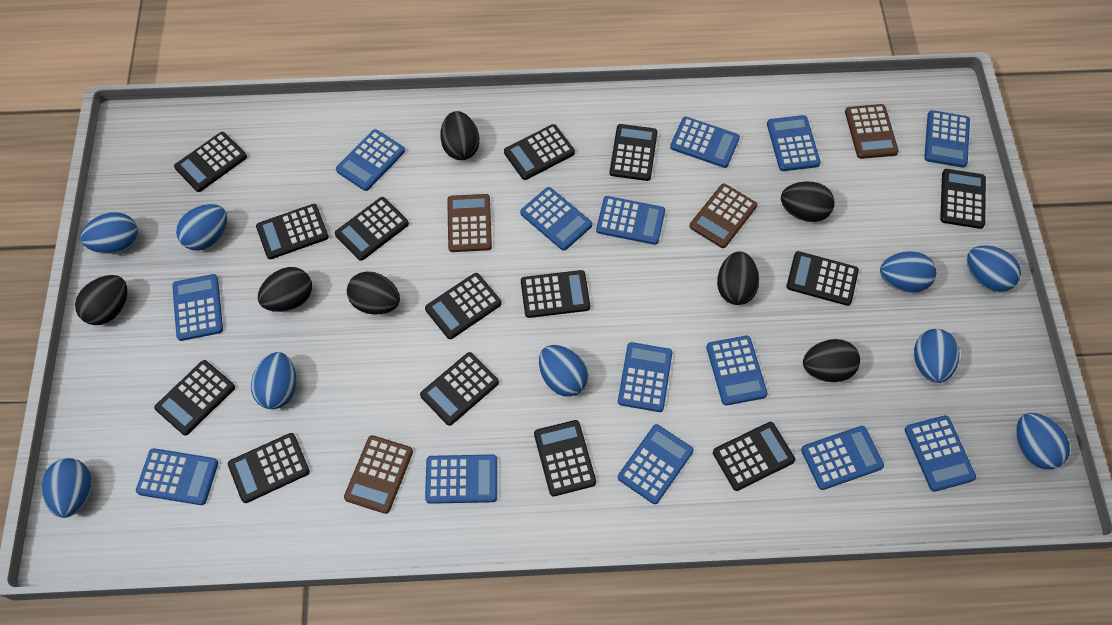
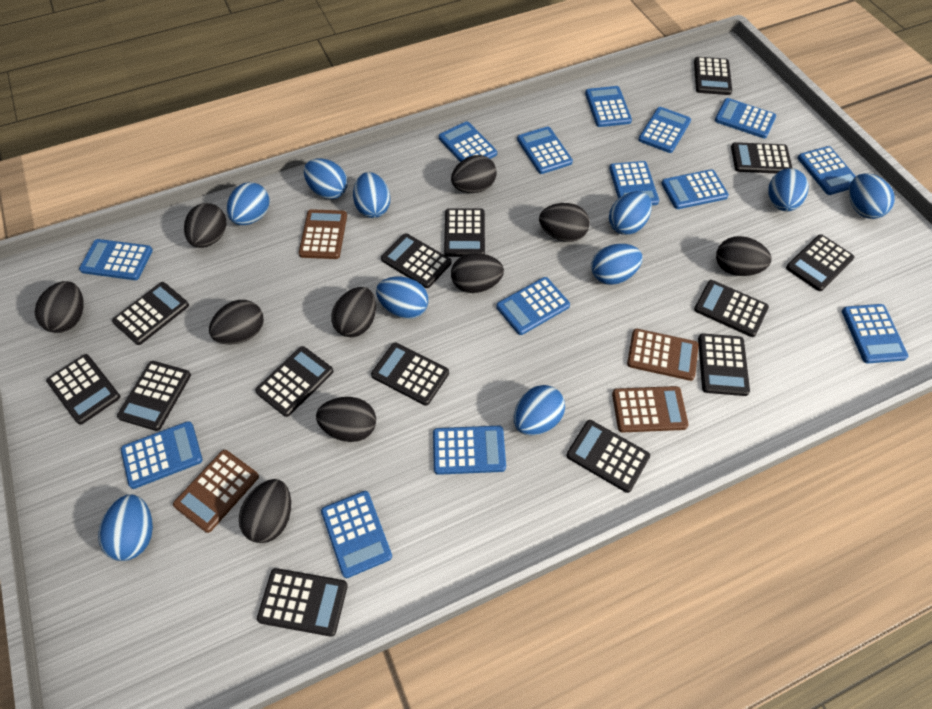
black egg: 7 -> 10
blue egg: 9 -> 10

